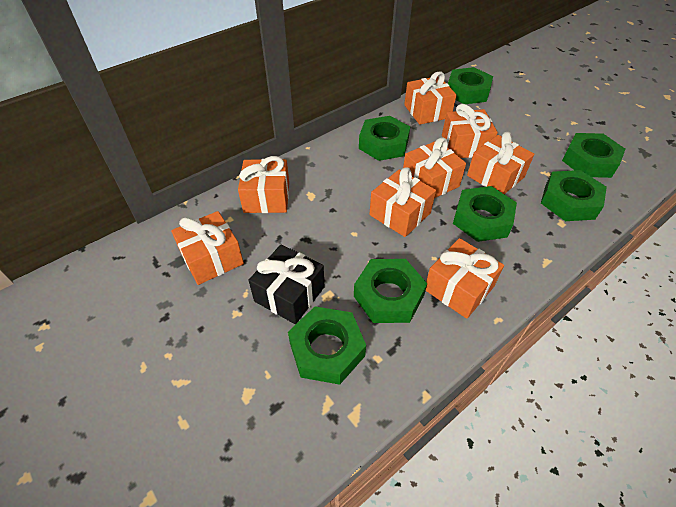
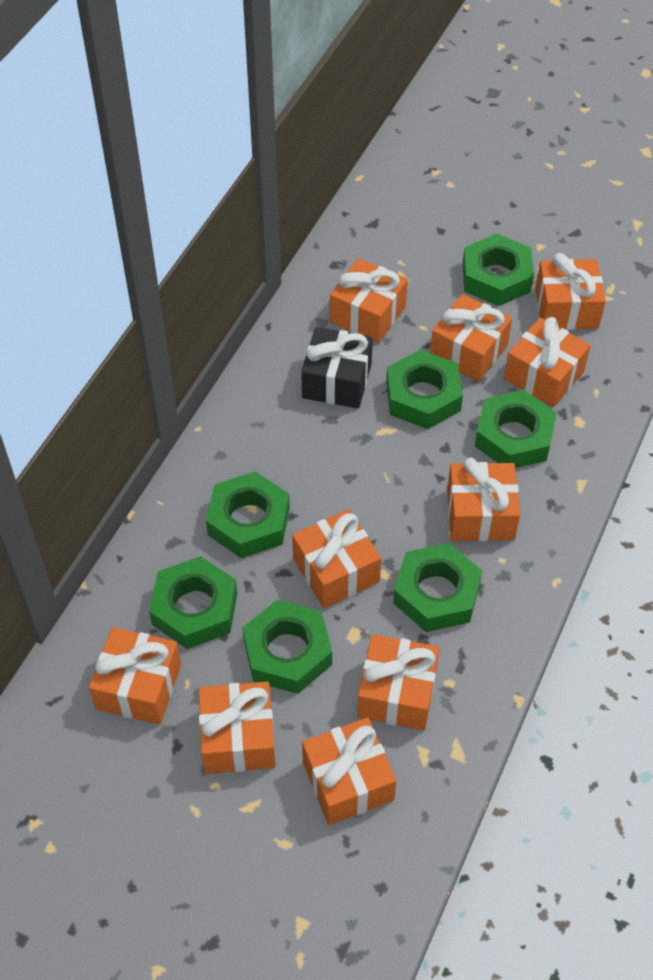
orange gift: 8 -> 10

